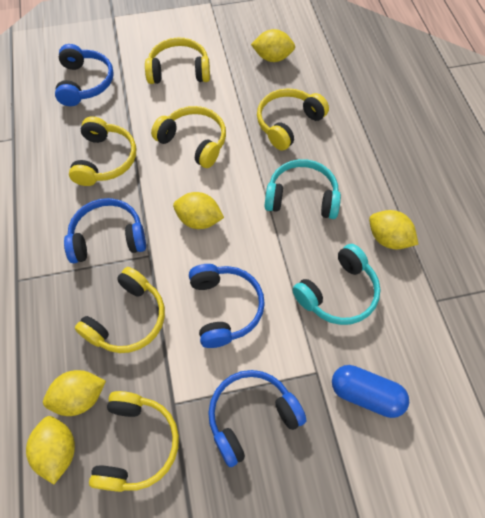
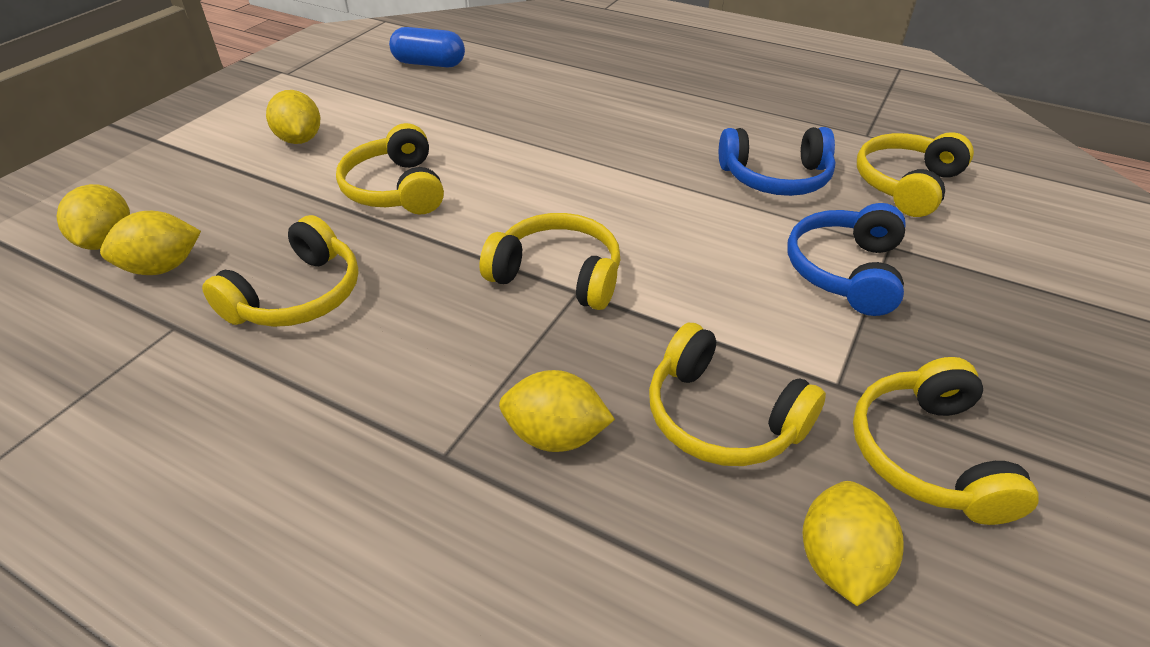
blue headphones: 4 -> 2
turquoise headphones: 2 -> 0

